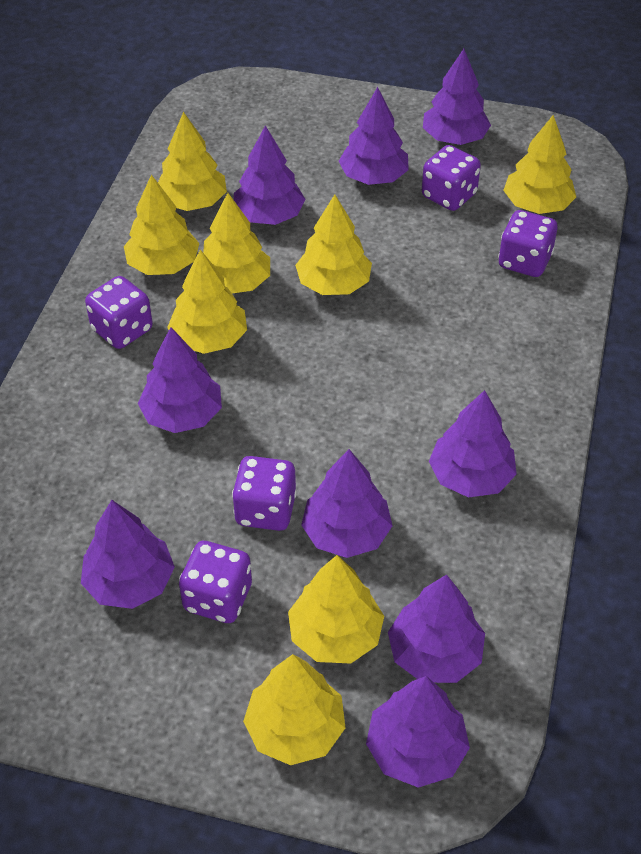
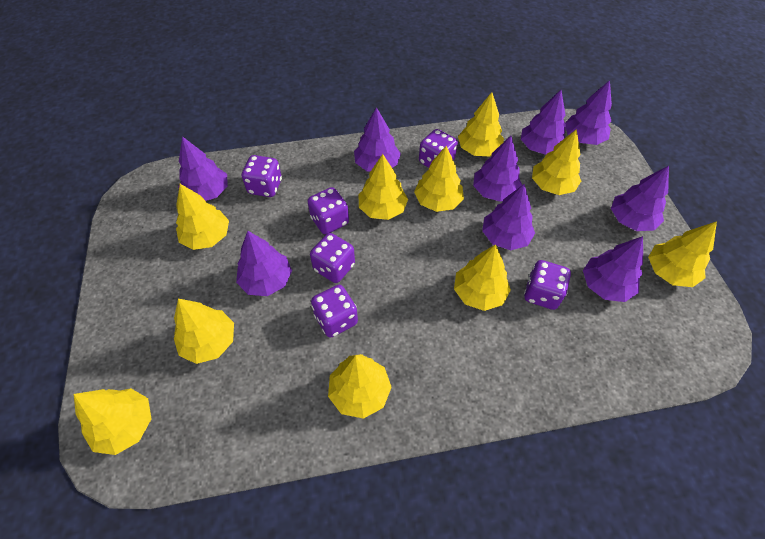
purple dice: 5 -> 6
yellow tree: 8 -> 10

